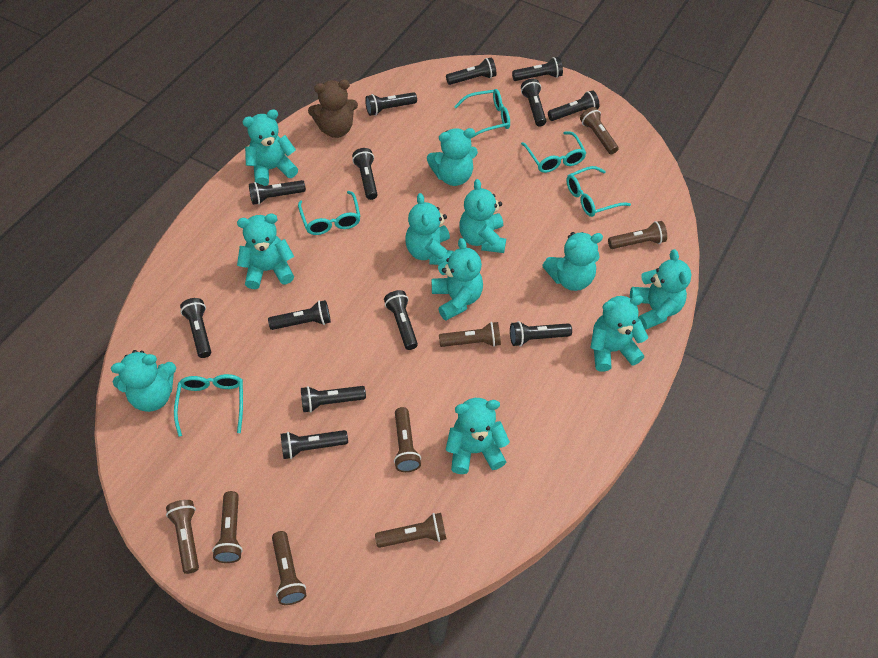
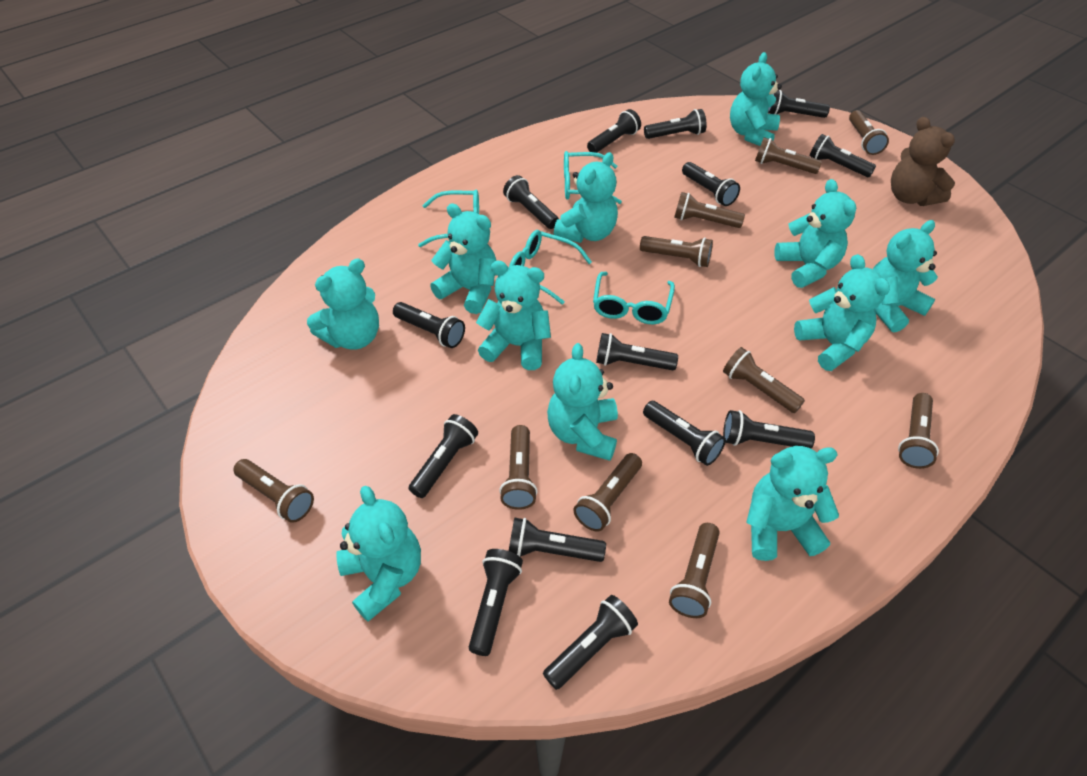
black flashlight: 13 -> 14
brown flashlight: 8 -> 10
turquoise glasses: 5 -> 4

